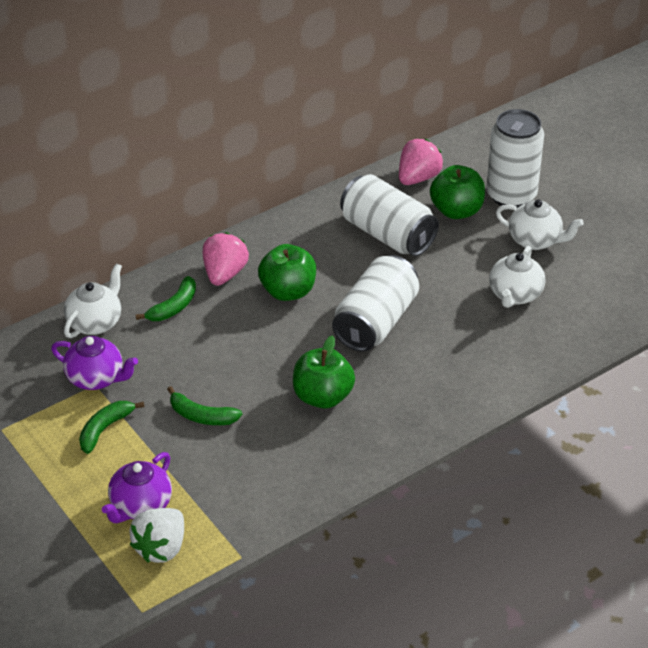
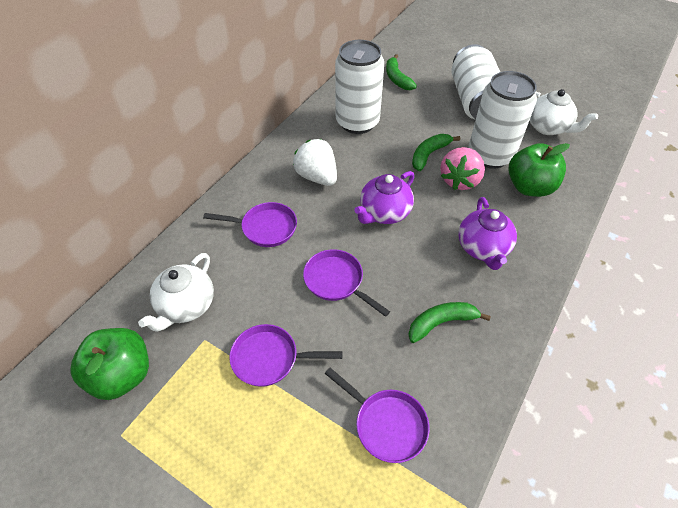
green apple: 3 -> 2
pink strawberry: 2 -> 1
purple pan: 0 -> 4
white teapot: 3 -> 2

